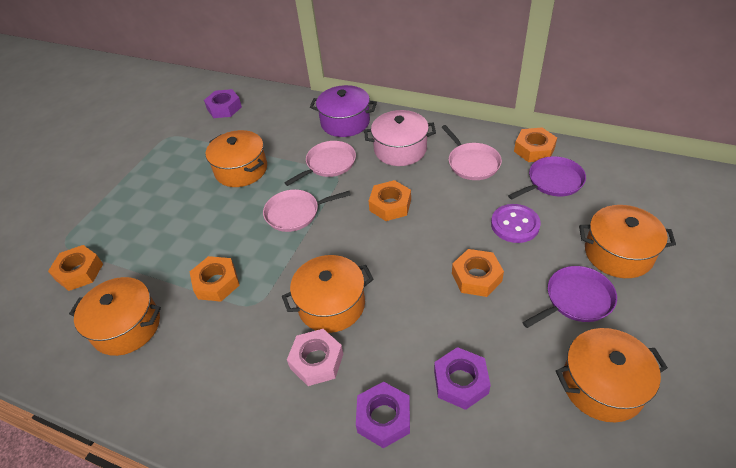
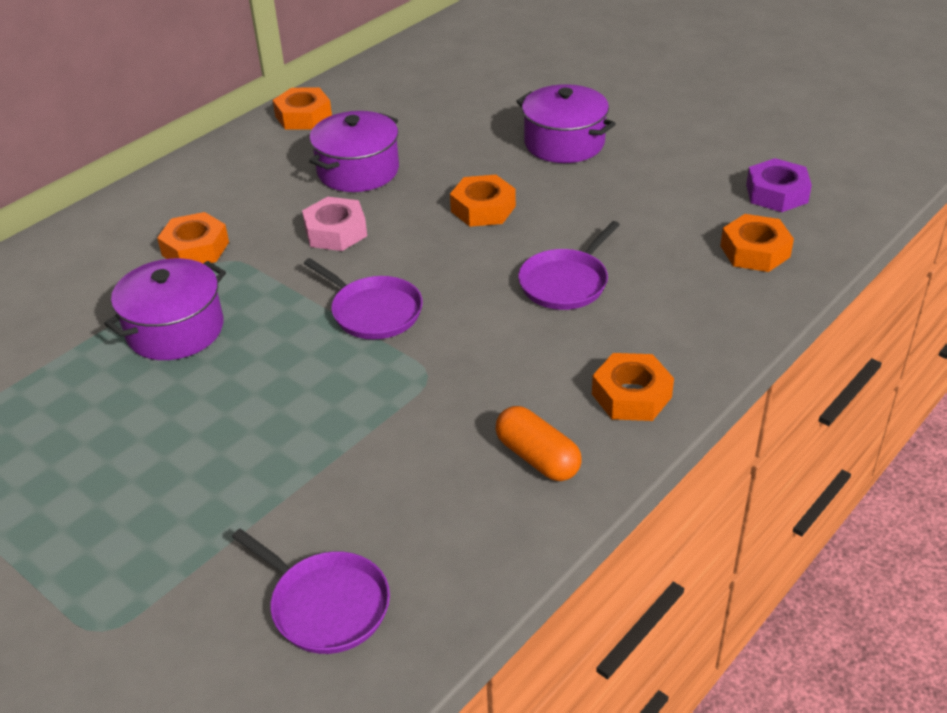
orange capsule: 0 -> 1
orange pot: 5 -> 0
pink pan: 3 -> 0
pink pot: 1 -> 0
purple button: 1 -> 0
purple nut: 3 -> 1
purple pan: 2 -> 3
purple pot: 1 -> 3

